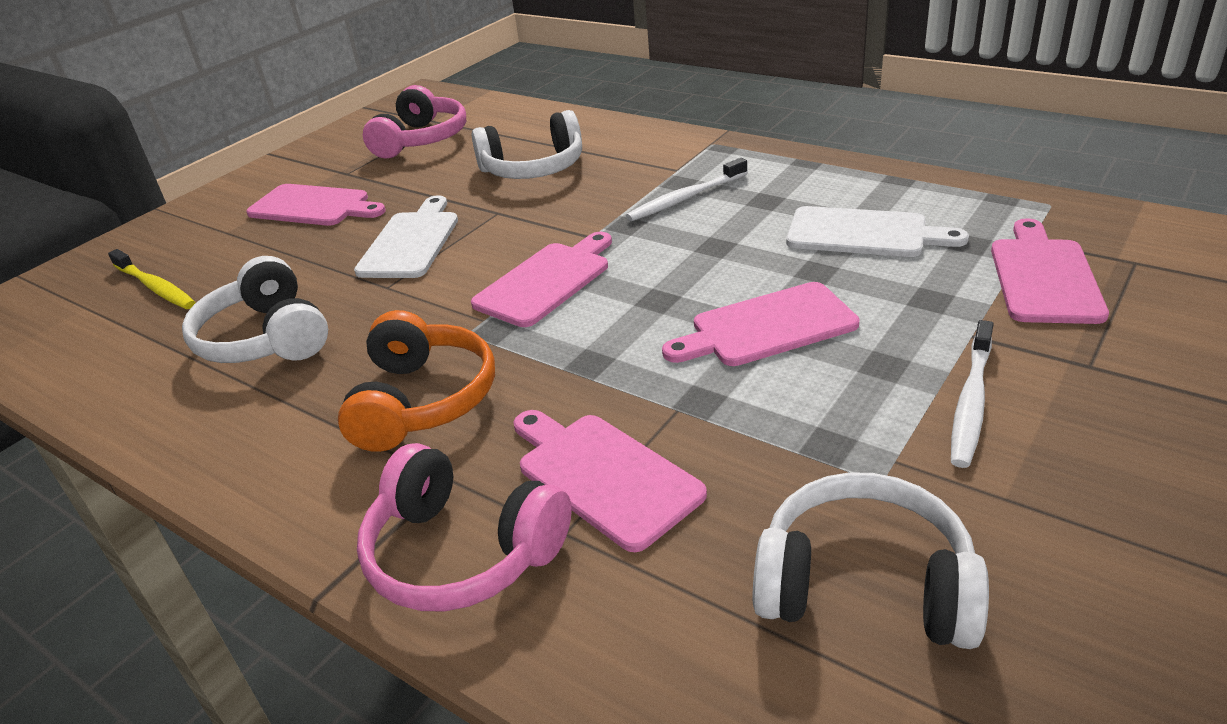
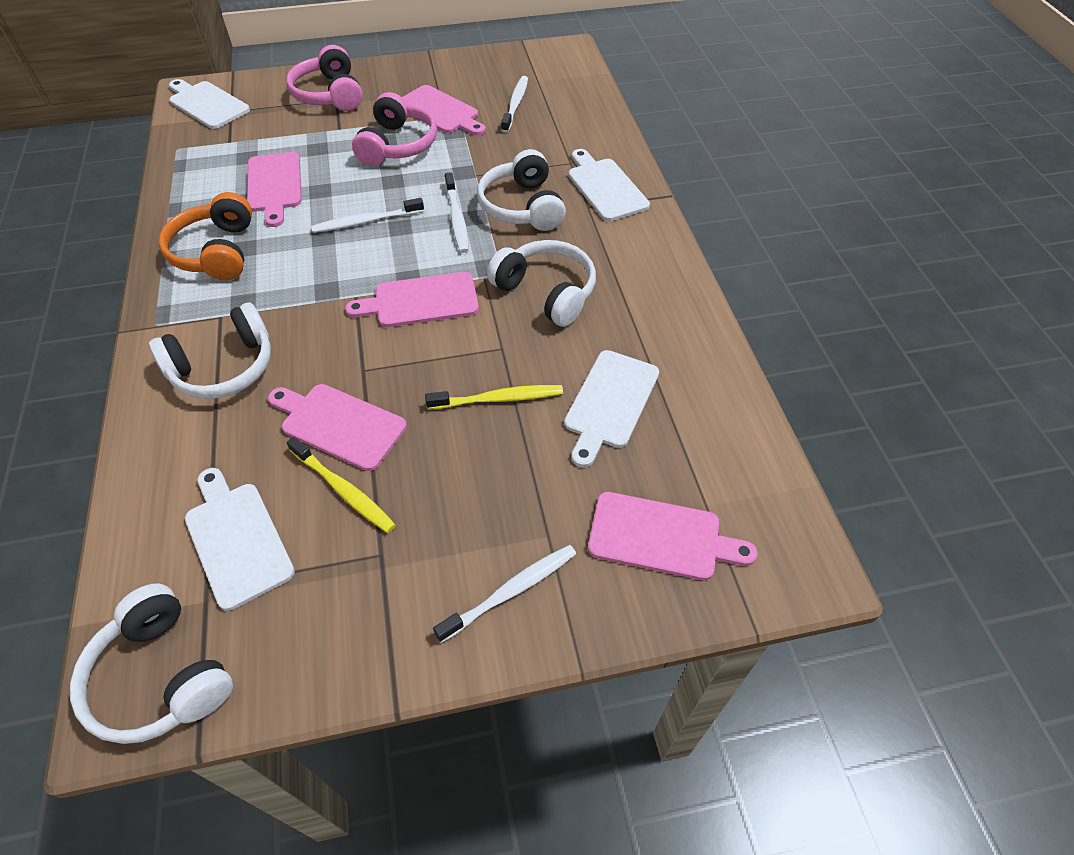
white cutting board: 2 -> 4
white headphones: 3 -> 4
white toothbrush: 2 -> 4
yellow toothbrush: 1 -> 2

